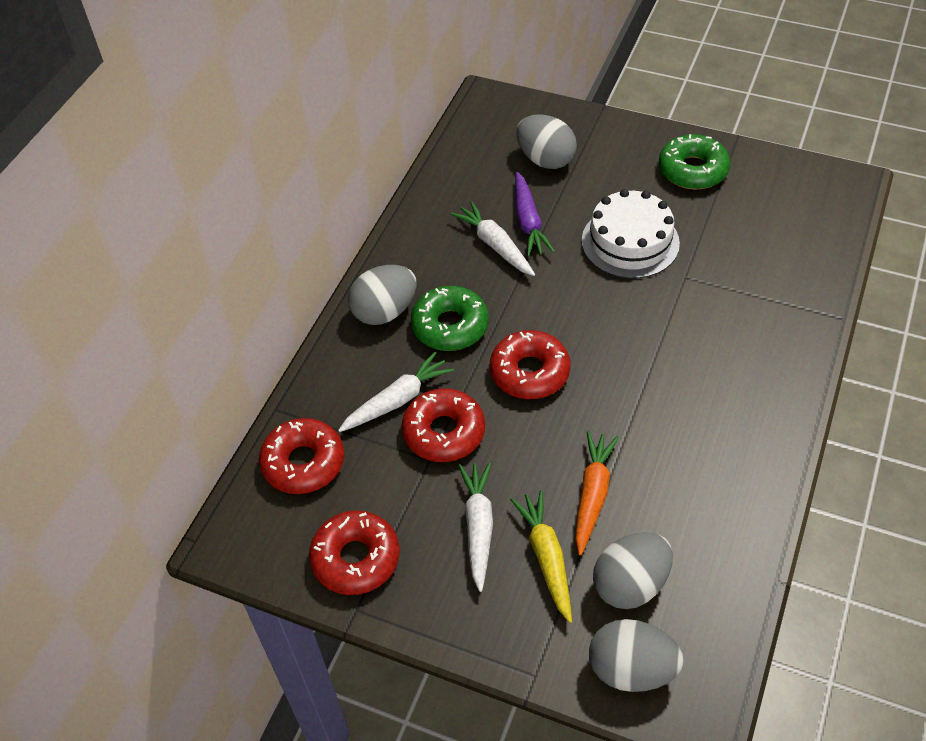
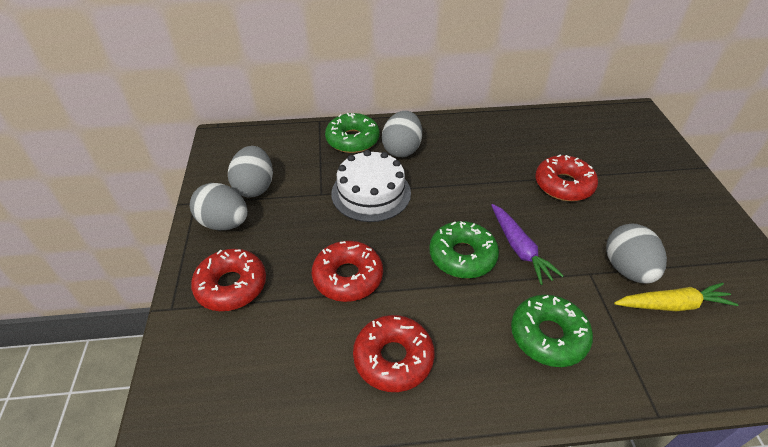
green donut: 2 -> 3
orange carrot: 1 -> 0
white carrot: 3 -> 0

